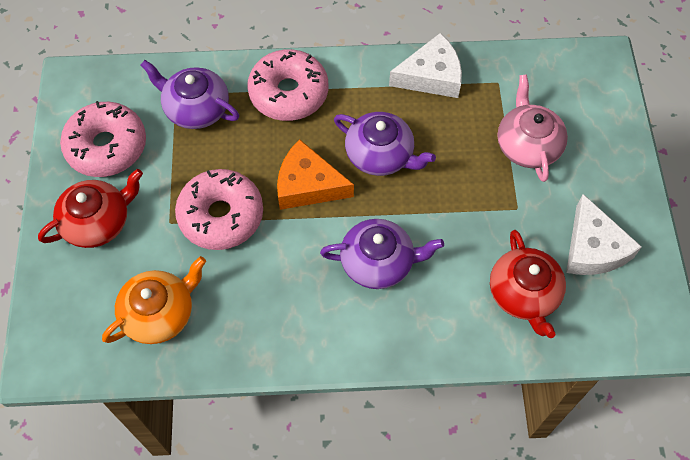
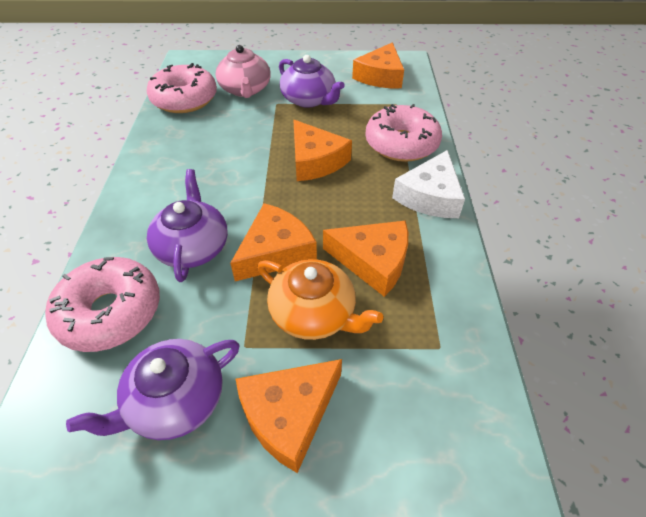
orange cheese: 1 -> 5
red teapot: 2 -> 0
white cheese: 2 -> 1

